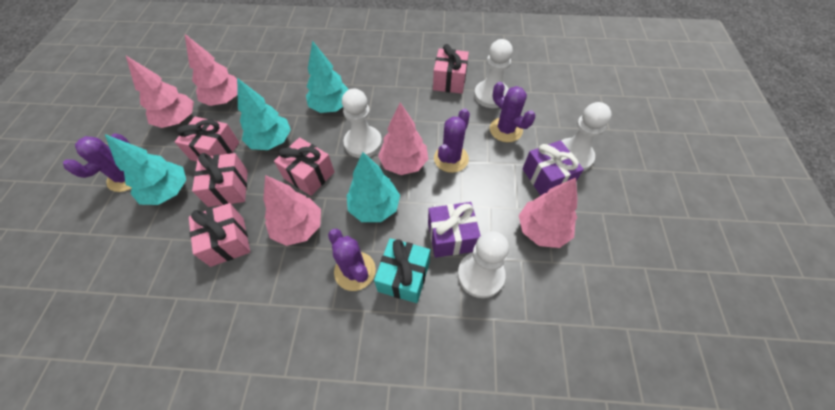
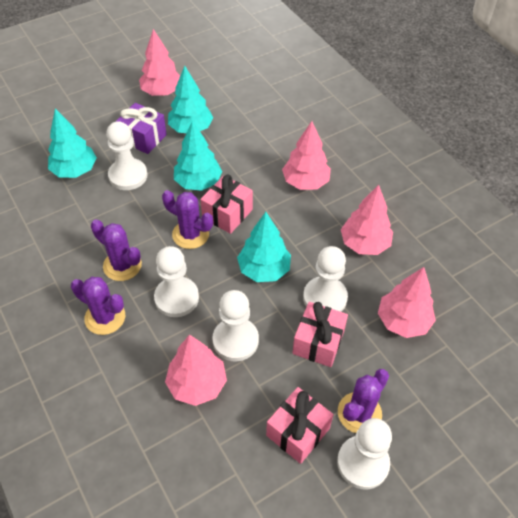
pink gift: 5 -> 3
purple gift: 2 -> 1
turquoise gift: 1 -> 0
white pawn: 4 -> 5

